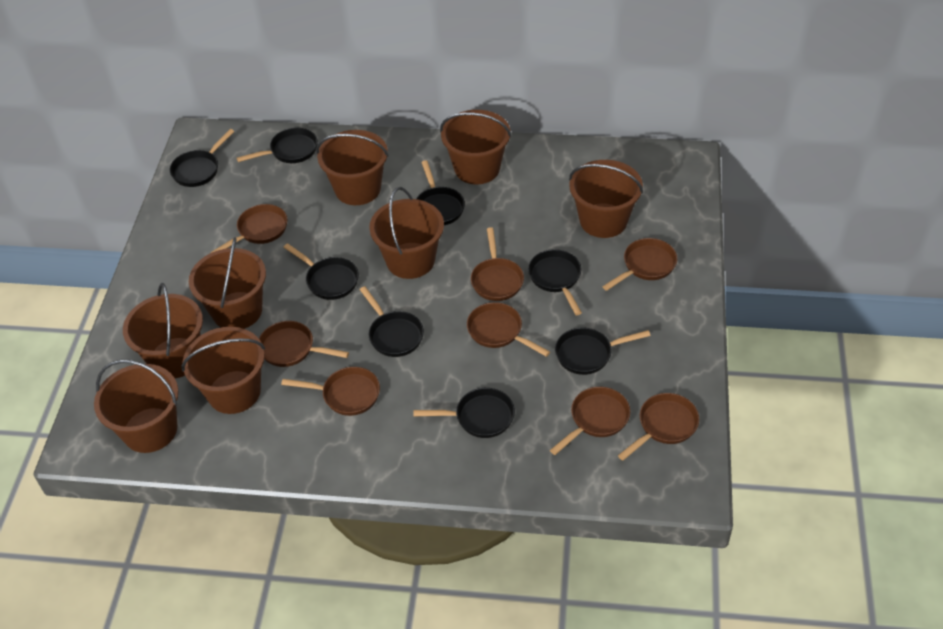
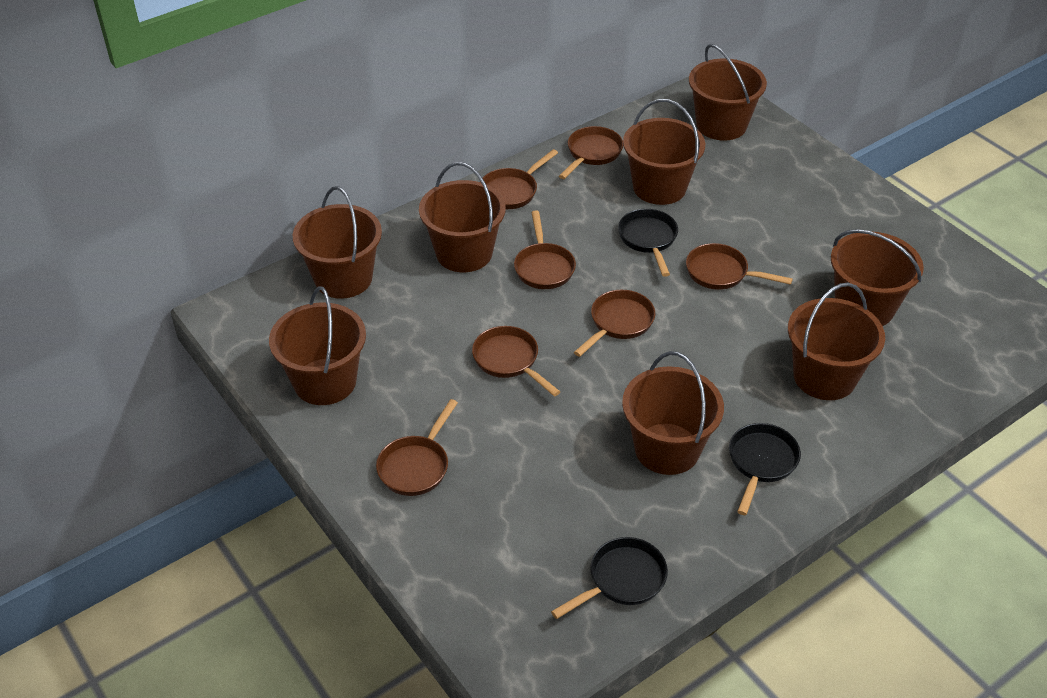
black pan: 8 -> 3
brown pan: 8 -> 7

